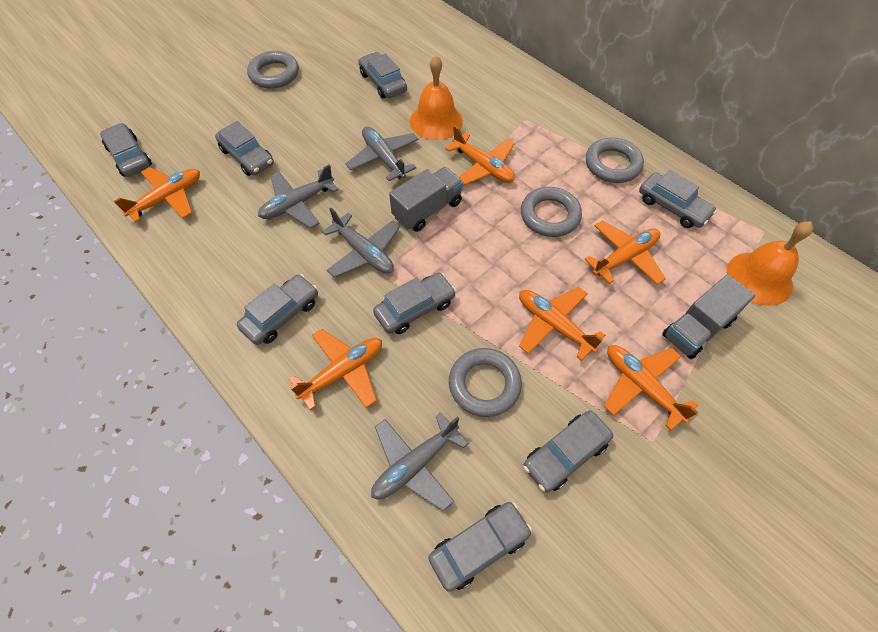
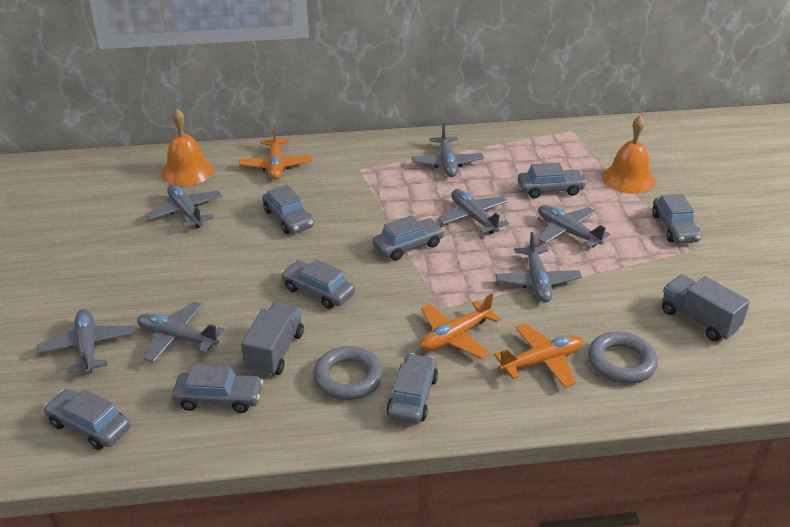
grey plane: 4 -> 7
grey ring: 4 -> 2
orange plane: 6 -> 3

